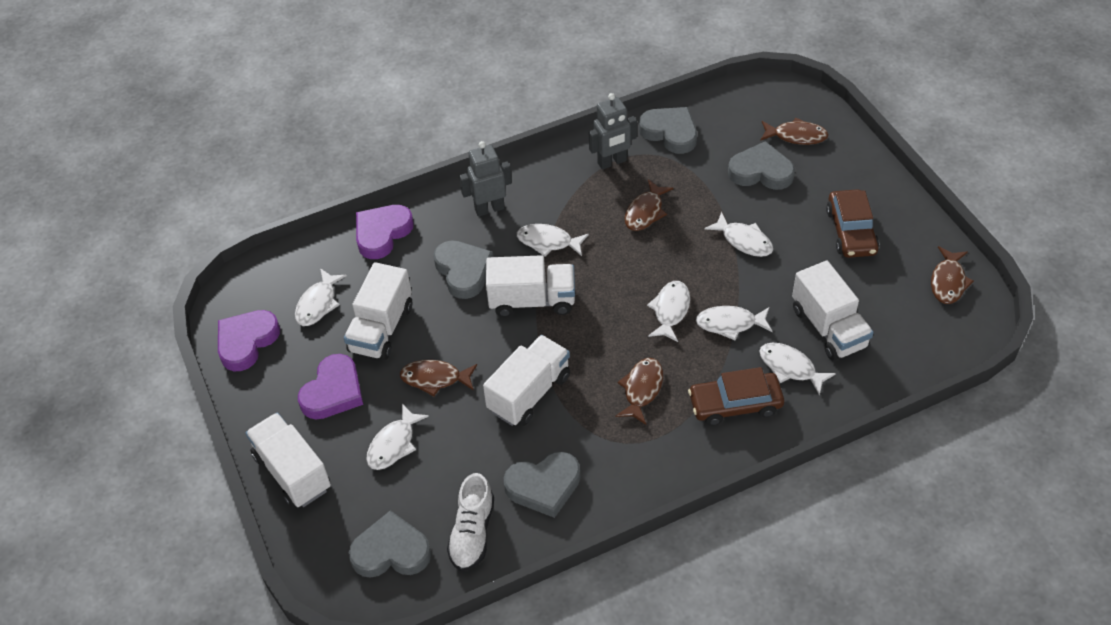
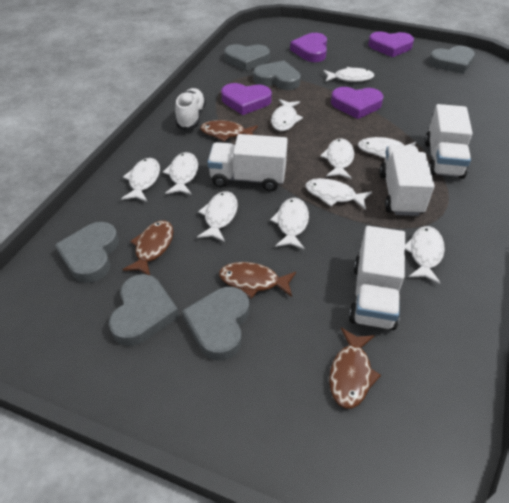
brown car: 2 -> 0
brown fish: 5 -> 4
grey heart: 5 -> 6
grey robot: 2 -> 0
purple heart: 3 -> 4
white fish: 7 -> 10
white truck: 5 -> 4

